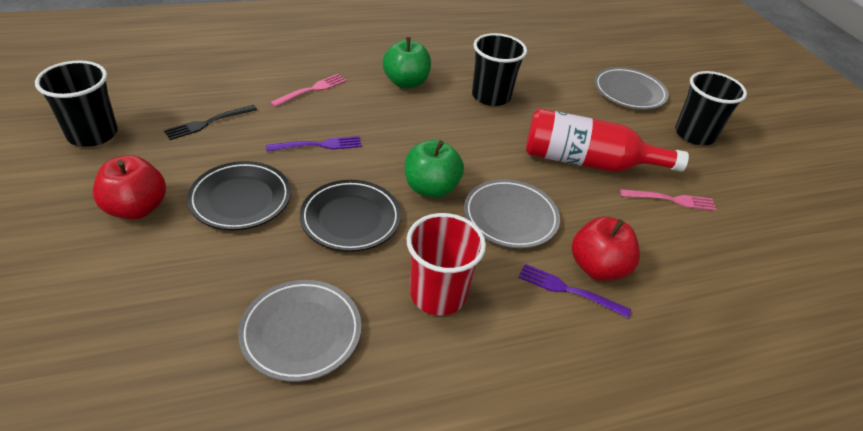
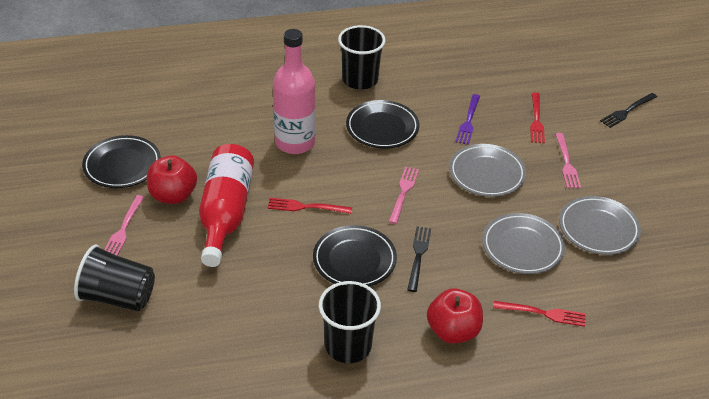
black fork: 1 -> 2
black plate: 2 -> 3
green apple: 2 -> 0
pink bottle: 0 -> 1
pink fork: 2 -> 3
purple fork: 2 -> 1
red cup: 1 -> 0
red fork: 0 -> 3

